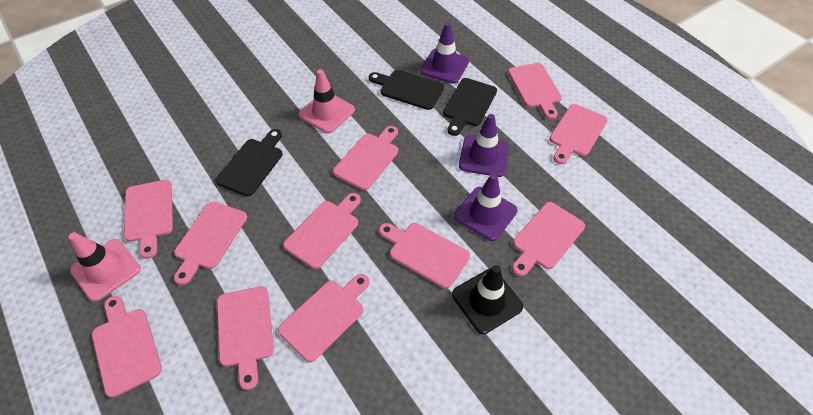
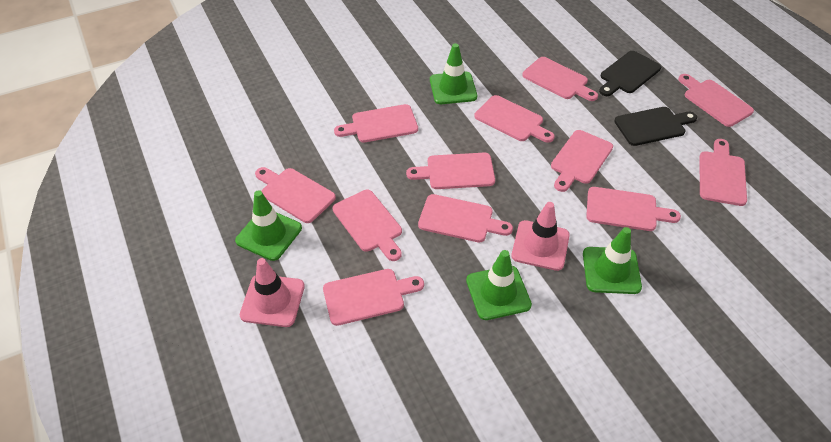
black cutting board: 3 -> 2
black traffic cone: 1 -> 0
green traffic cone: 0 -> 4
pink cutting board: 11 -> 12
purple traffic cone: 3 -> 0

